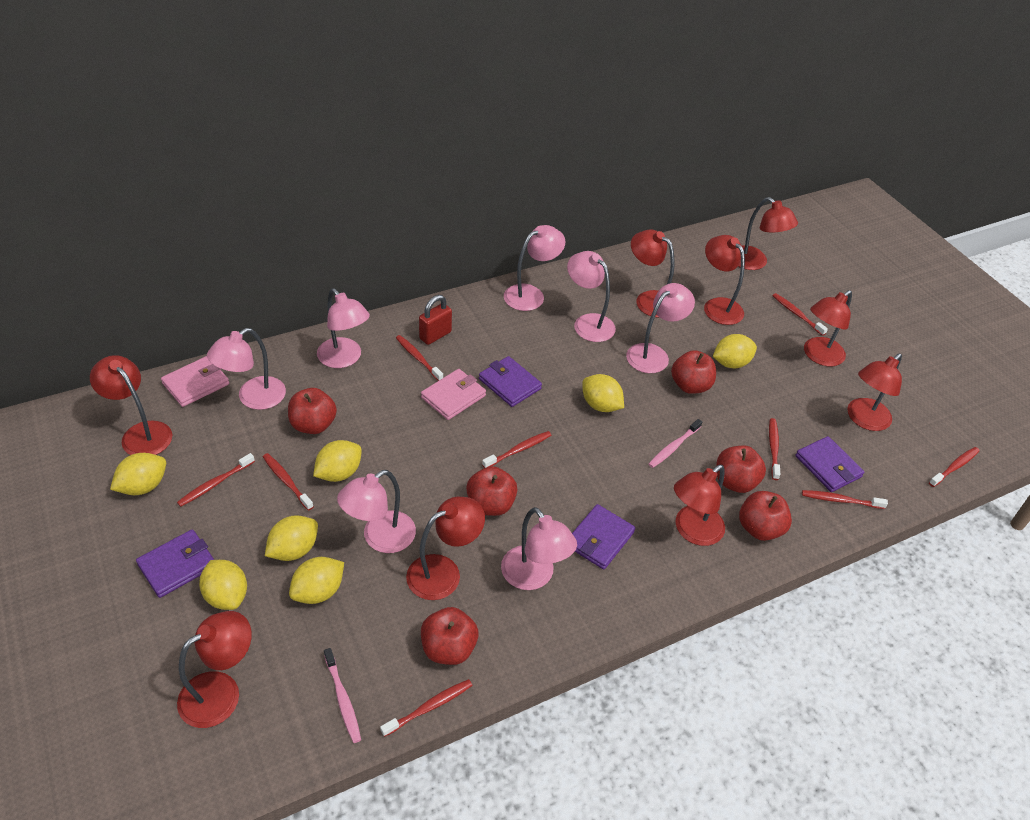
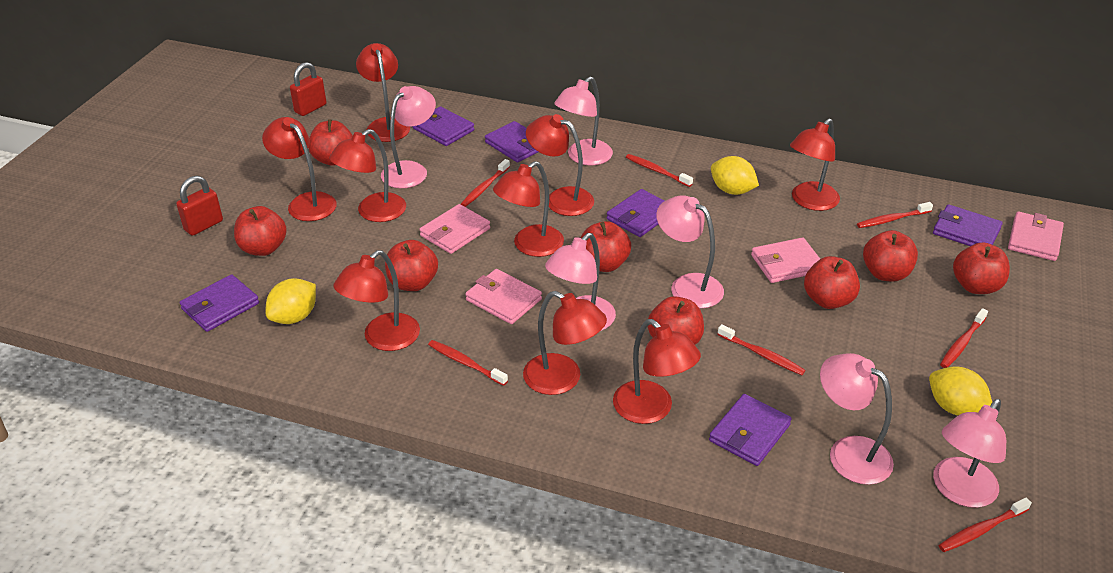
pink lamp: 7 -> 6
pink toothbrush: 2 -> 0
pink wallet: 2 -> 4
purple wallet: 4 -> 6
red apple: 6 -> 8
red padlock: 1 -> 2
red toothbrush: 9 -> 7
yellow lemon: 7 -> 3

